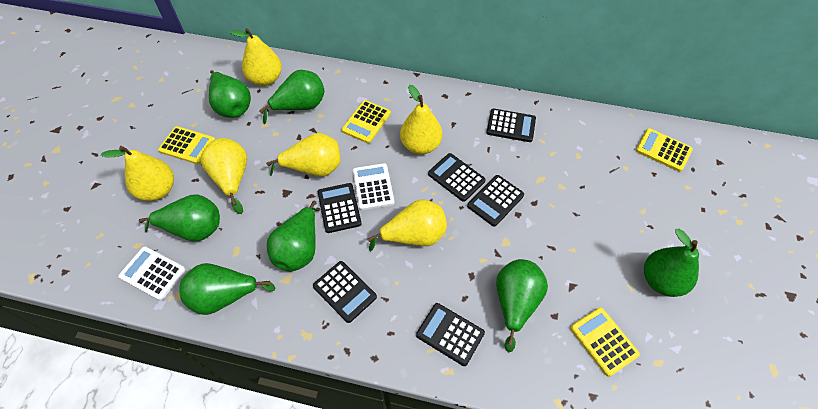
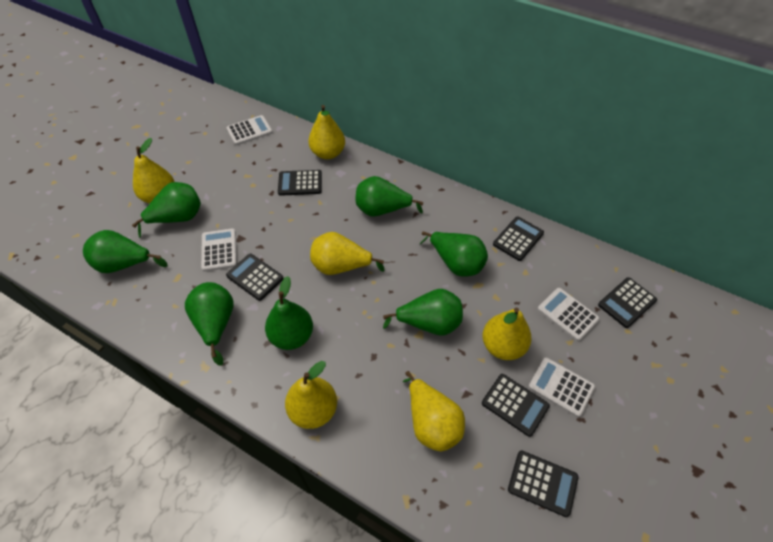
white calculator: 2 -> 4
yellow calculator: 4 -> 0

